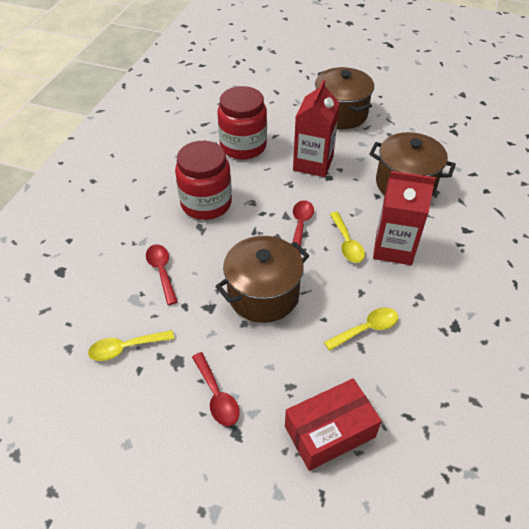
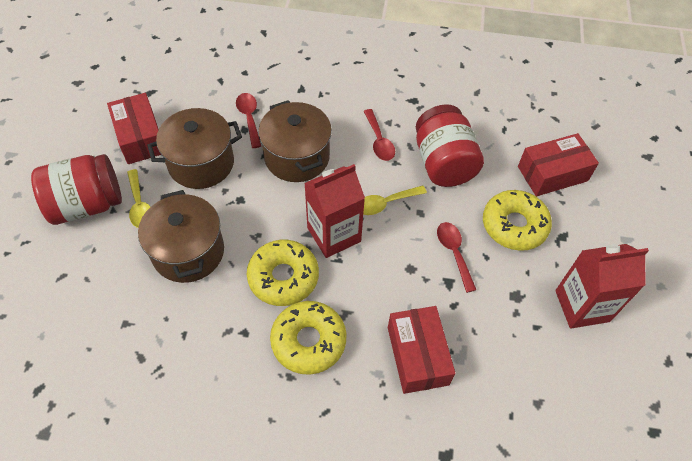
red box: 1 -> 3
yellow donut: 0 -> 3
yellow spoon: 3 -> 2

